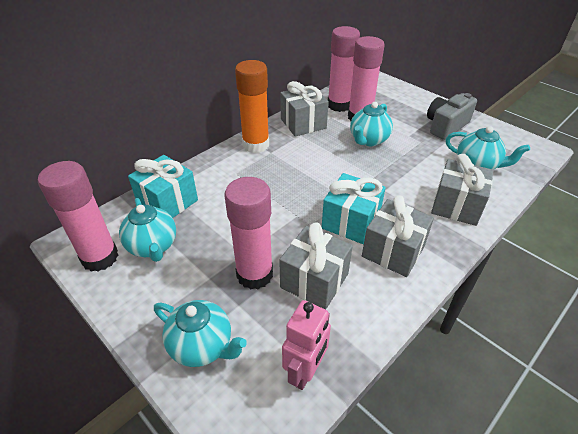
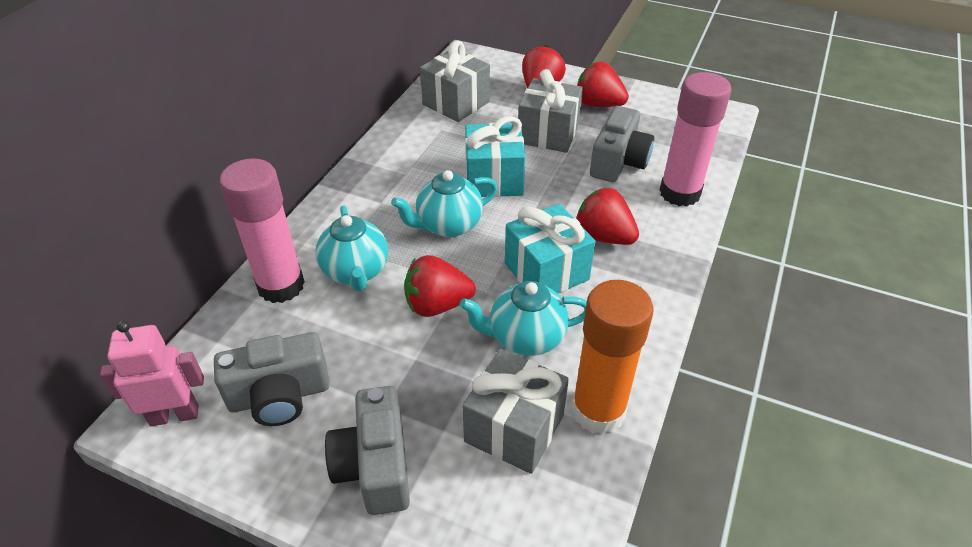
grey camera: 1 -> 3
grey gift: 4 -> 3
pink glue stick: 4 -> 2
red strawberry: 0 -> 4
turquoise teapot: 4 -> 3

